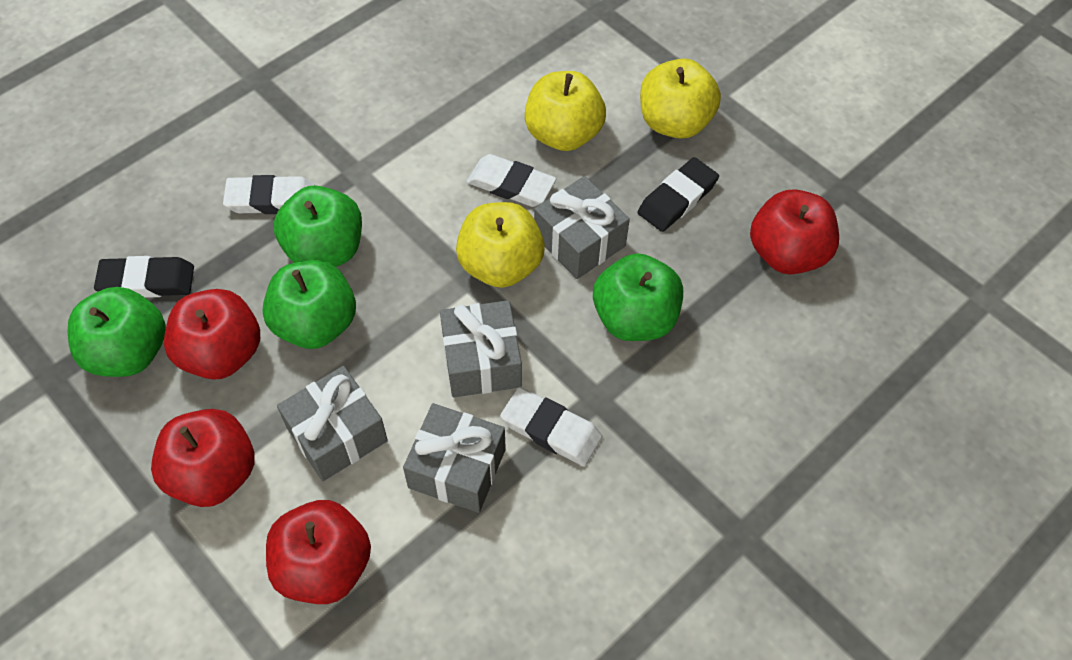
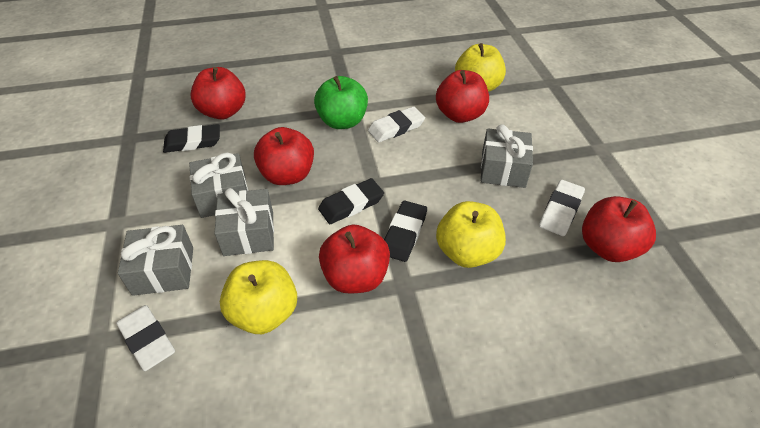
black eraser: 2 -> 3
green apple: 4 -> 1
red apple: 4 -> 5

